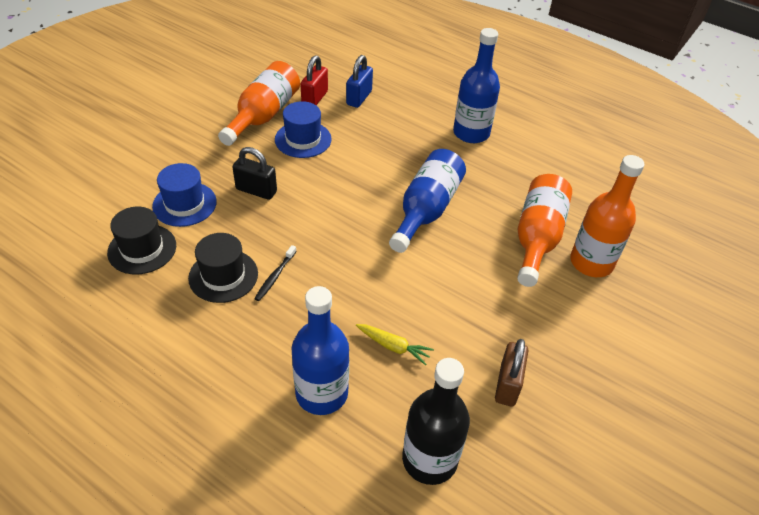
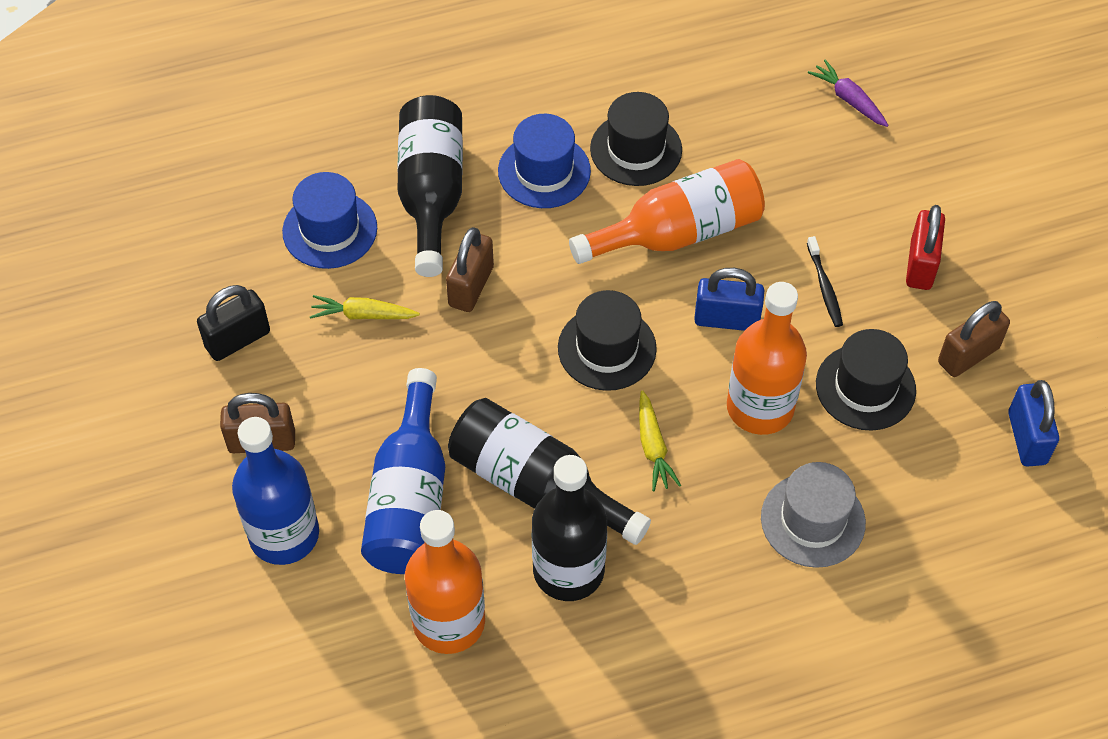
black bottle: 1 -> 3
black hat: 2 -> 3
blue bottle: 3 -> 2
blue padlock: 1 -> 2
brown padlock: 1 -> 3
grey hat: 0 -> 1
purple carrot: 0 -> 1
yellow carrot: 1 -> 2

